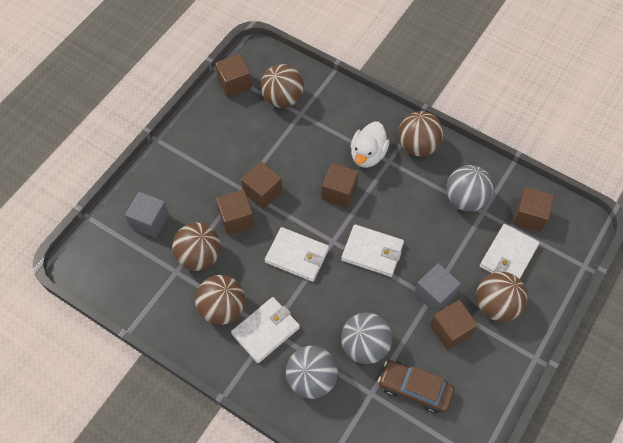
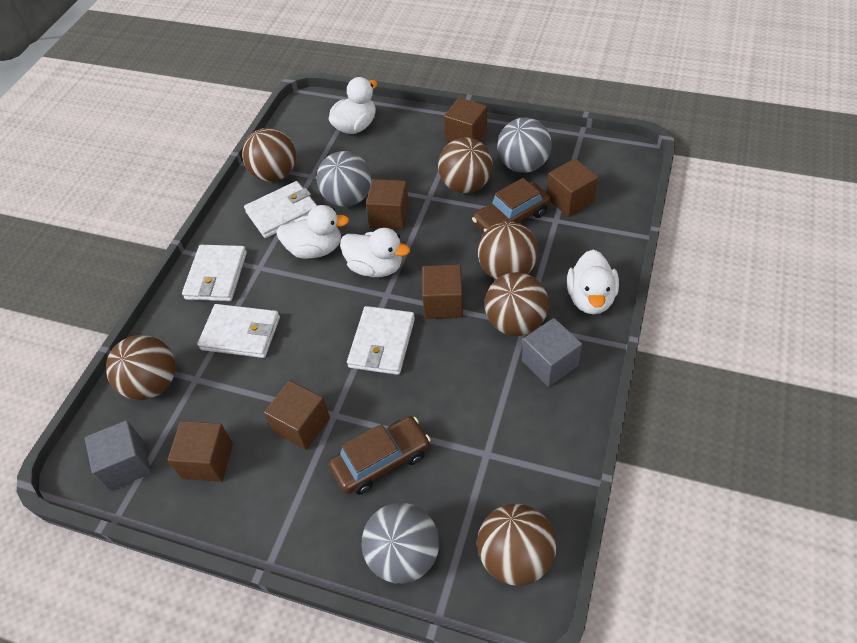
brown ball: 5 -> 6
brown car: 1 -> 2
white duck: 1 -> 4

